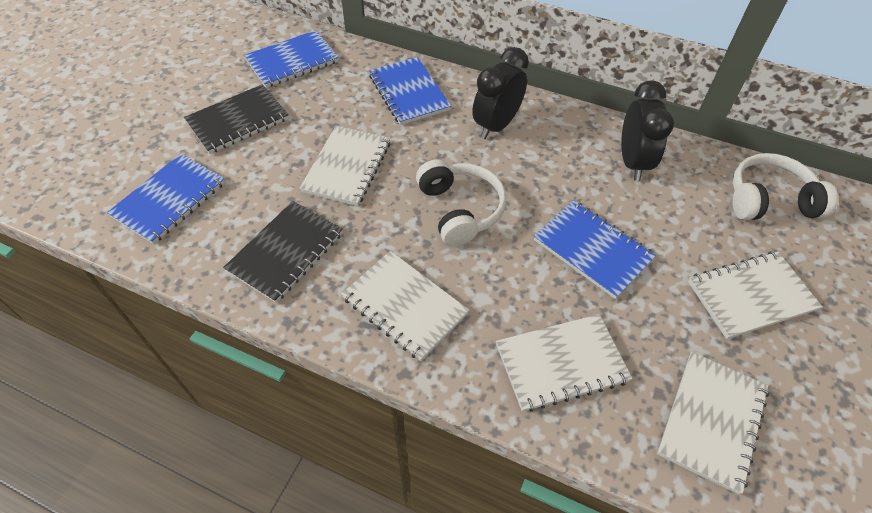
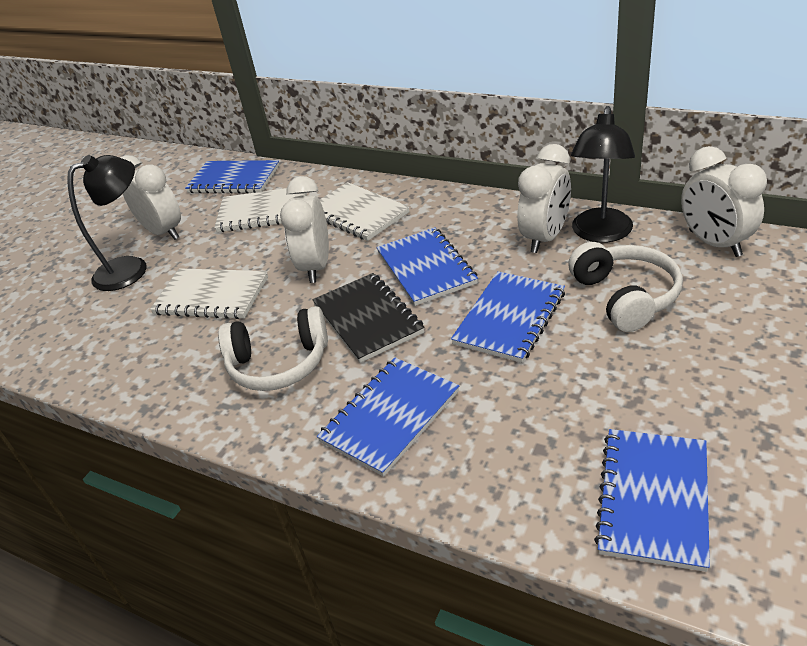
black clock: 2 -> 0
black lamp: 0 -> 2
black notebook: 2 -> 1
blue notebook: 4 -> 5
white clock: 0 -> 4
white notebook: 5 -> 3

